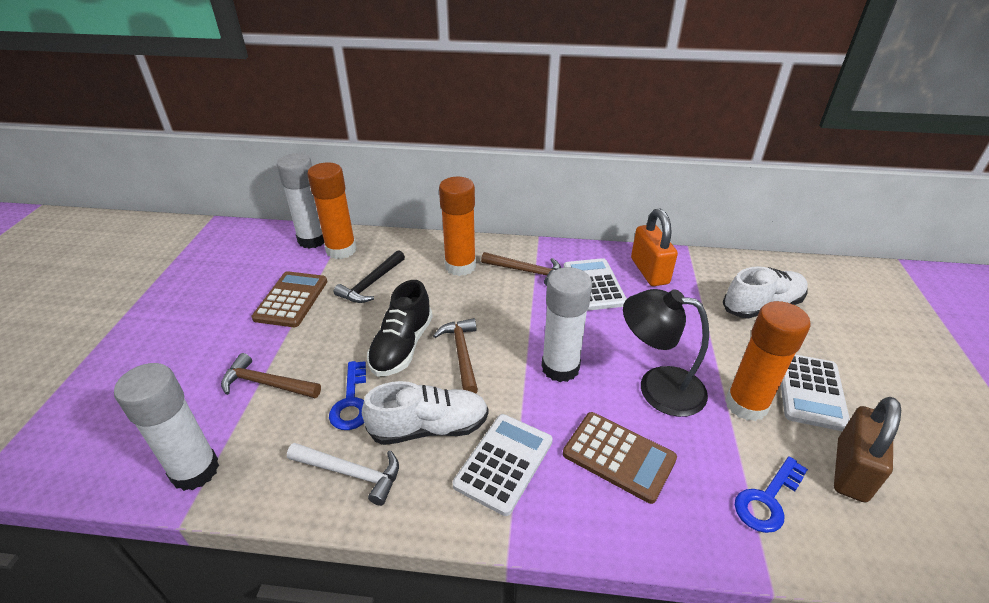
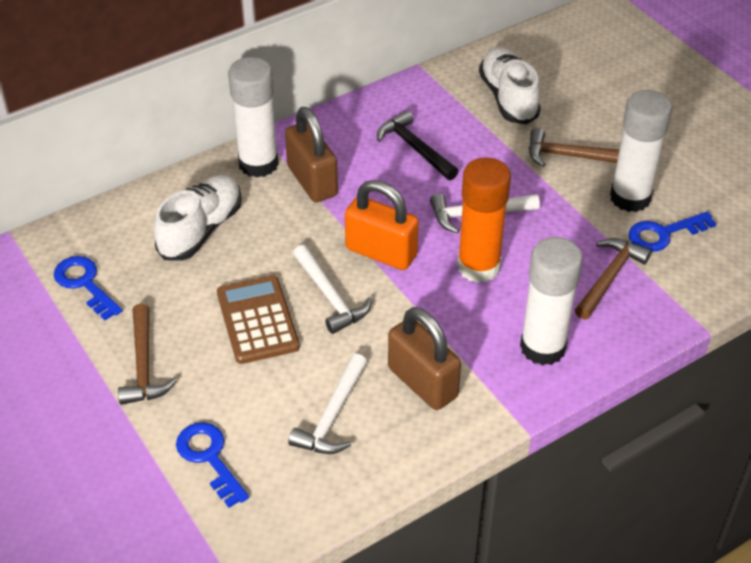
black lamp: 1 -> 0
black shoe: 1 -> 0
blue key: 2 -> 3
brown calculator: 2 -> 1
brown padlock: 1 -> 2
orange glue stick: 3 -> 1
white calculator: 3 -> 0
white hammer: 1 -> 3

